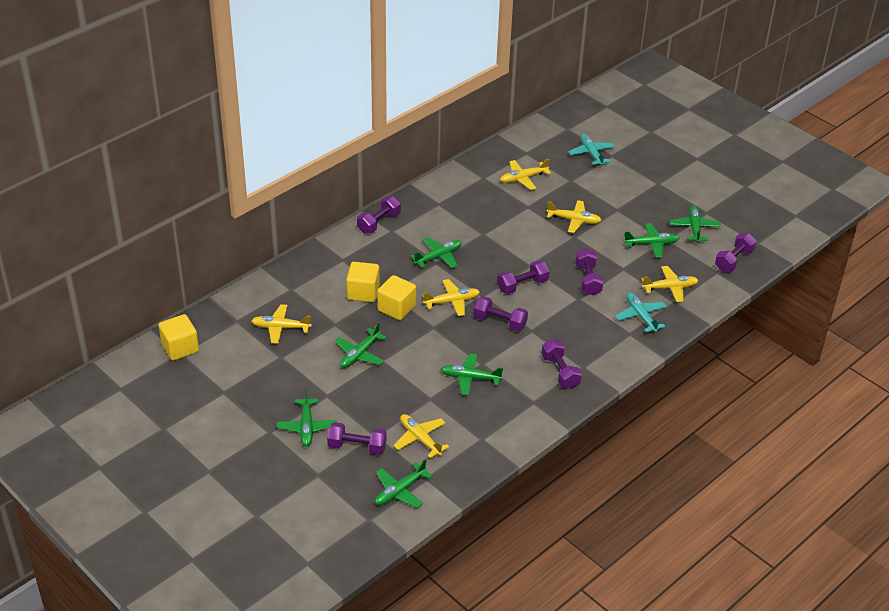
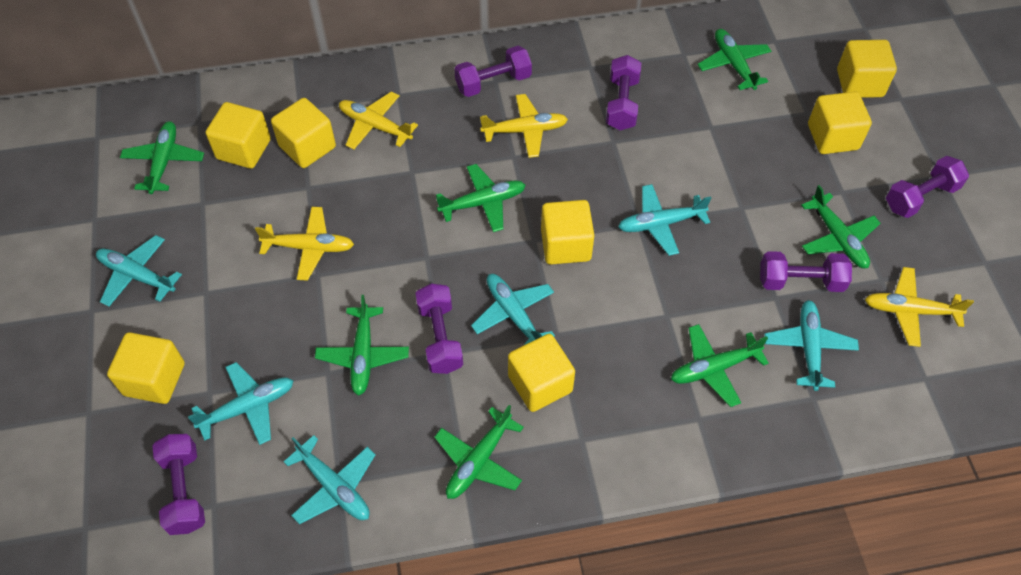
purple dumbbell: 7 -> 6
turquoise plane: 2 -> 6
yellow cube: 3 -> 7
yellow plane: 6 -> 4

